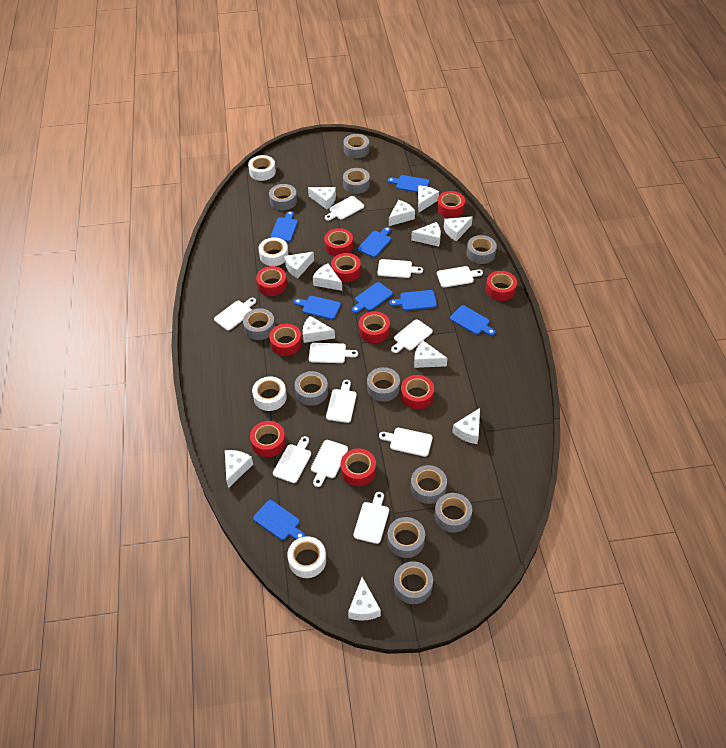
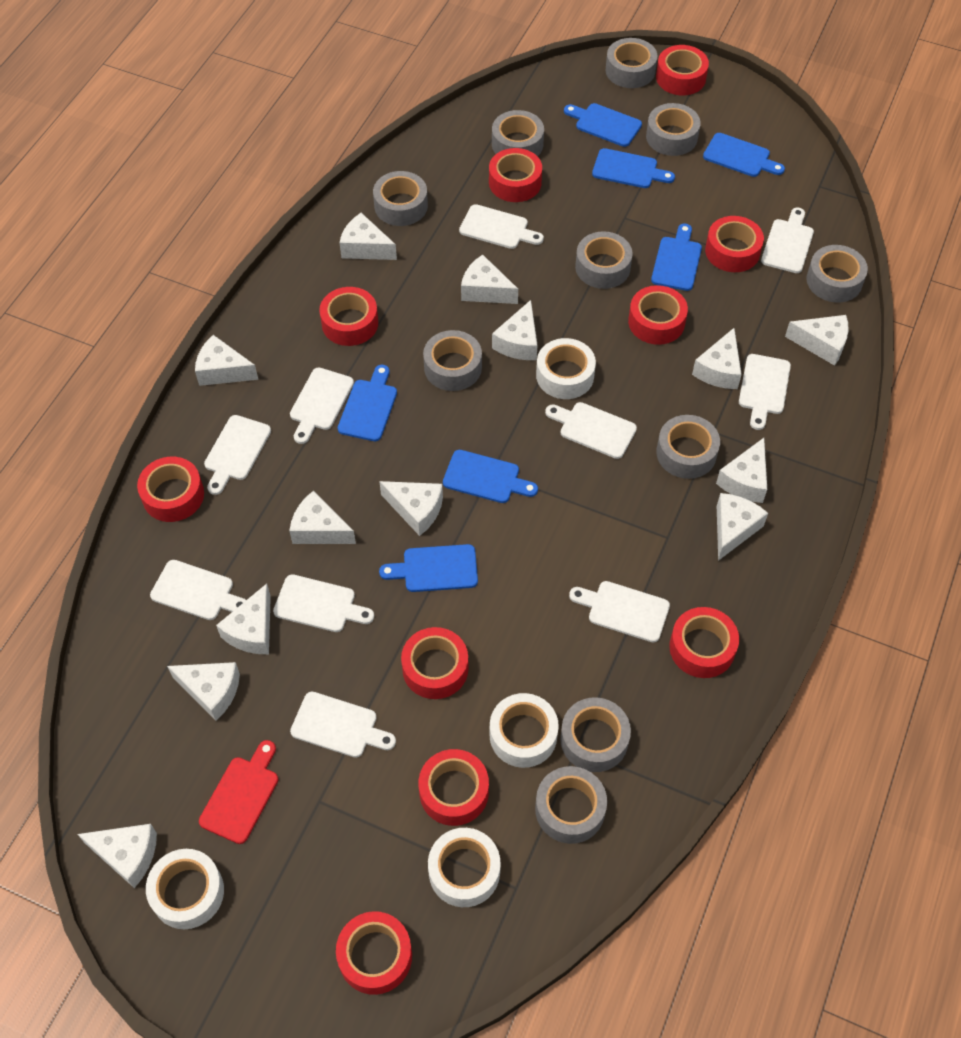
blue cutting board: 8 -> 7
grey tape: 11 -> 10
red cutting board: 0 -> 1
white cheese: 12 -> 13
white cutting board: 11 -> 10

